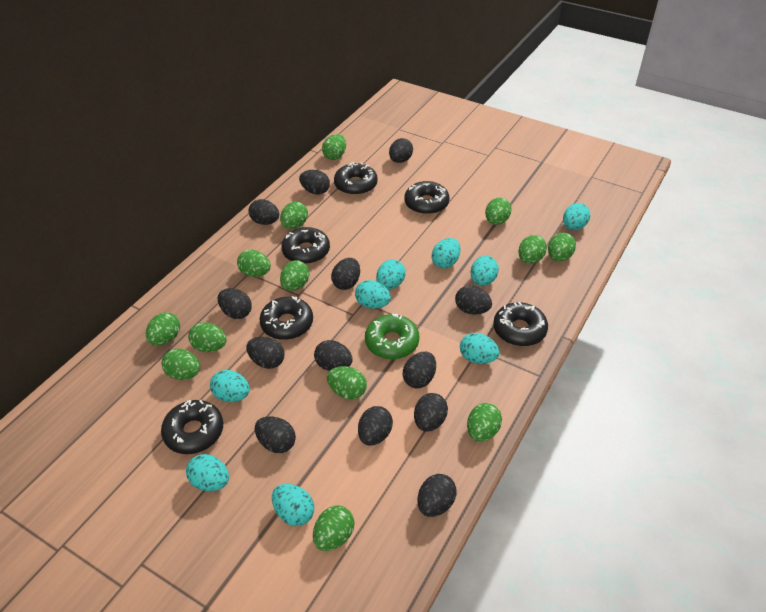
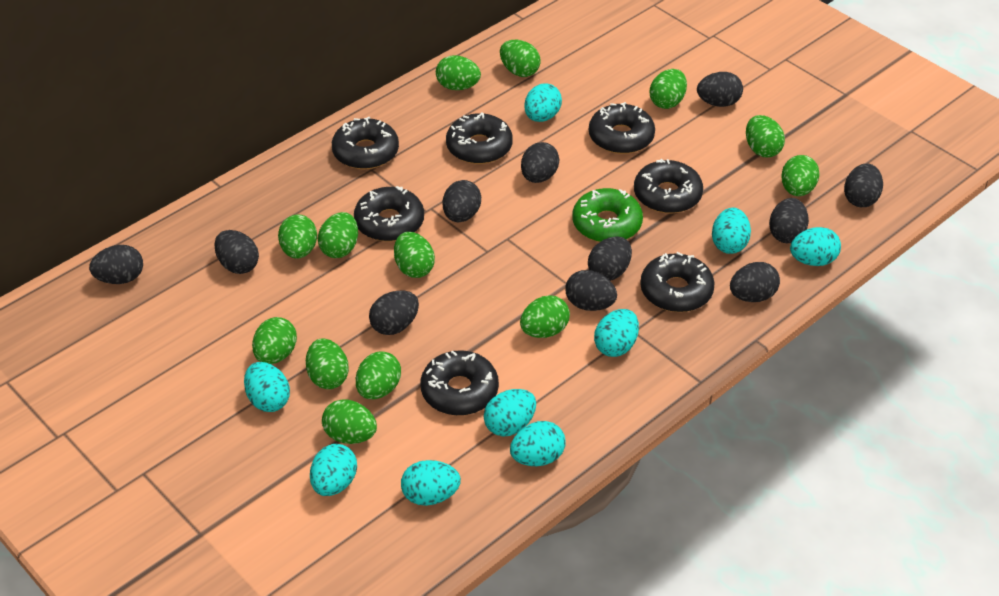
black donut: 6 -> 7
black egg: 13 -> 11

